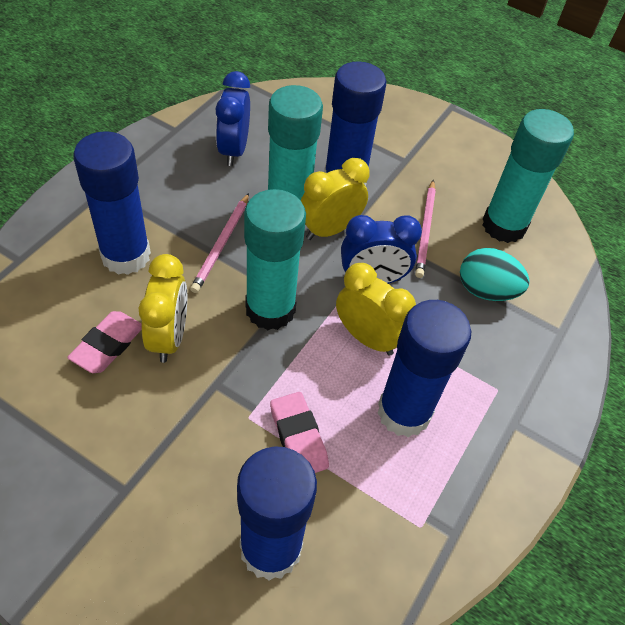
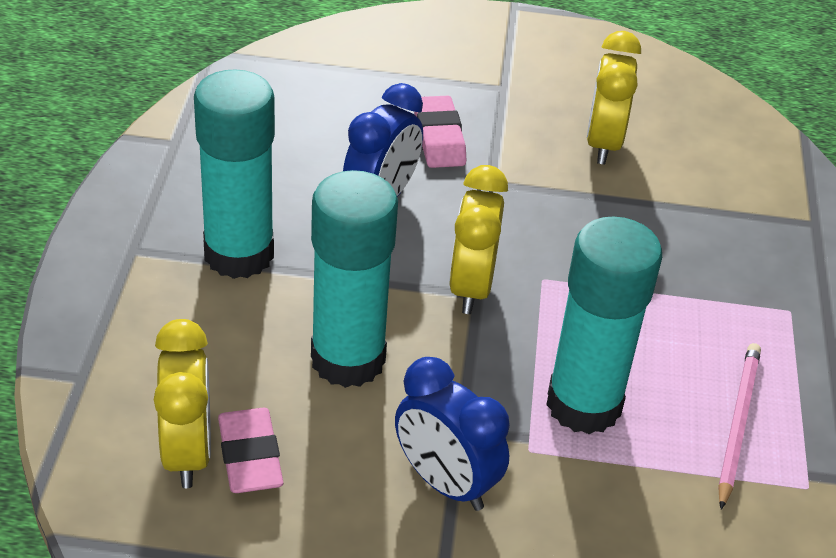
blue glue stick: 4 -> 0
pink pencil: 2 -> 1
turquoise egg: 1 -> 0

